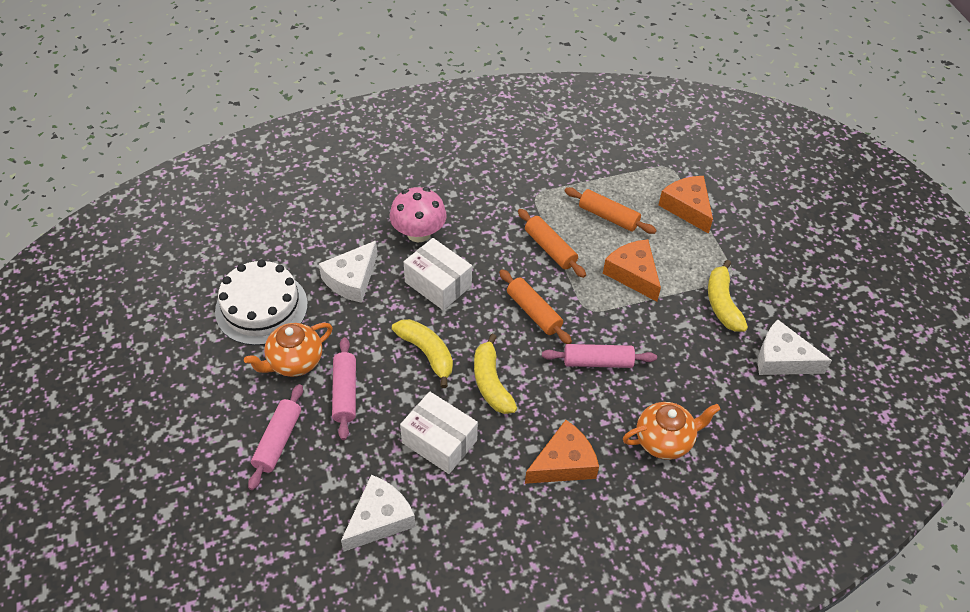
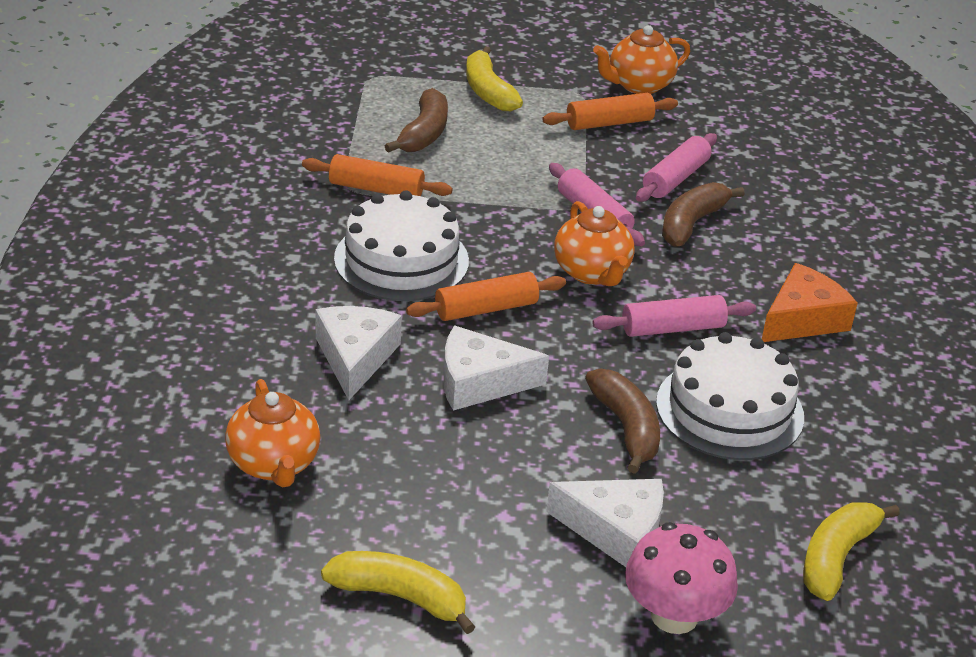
brown banana: 0 -> 3
orange cheese: 3 -> 1
orange teapot: 2 -> 3
white box: 2 -> 0
white cake: 1 -> 2

